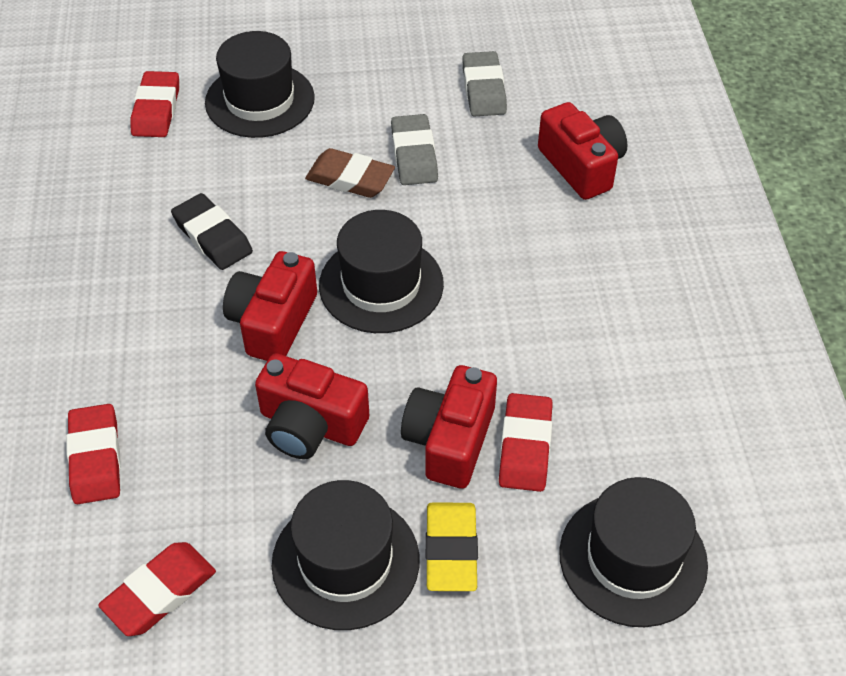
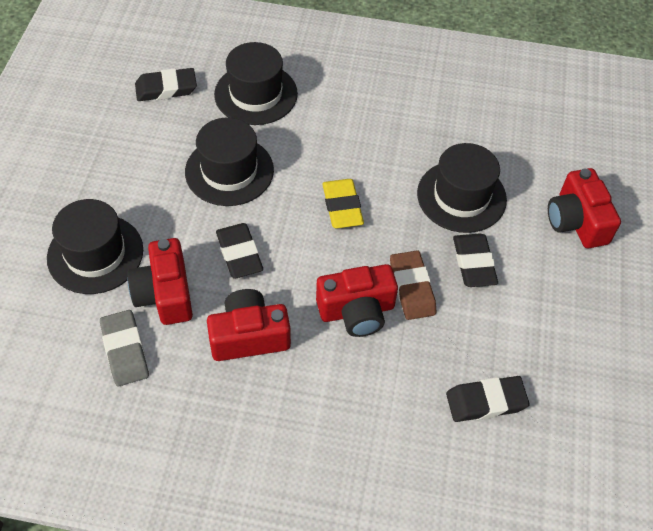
black eraser: 1 -> 4
grey eraser: 2 -> 1
red eraser: 4 -> 0

